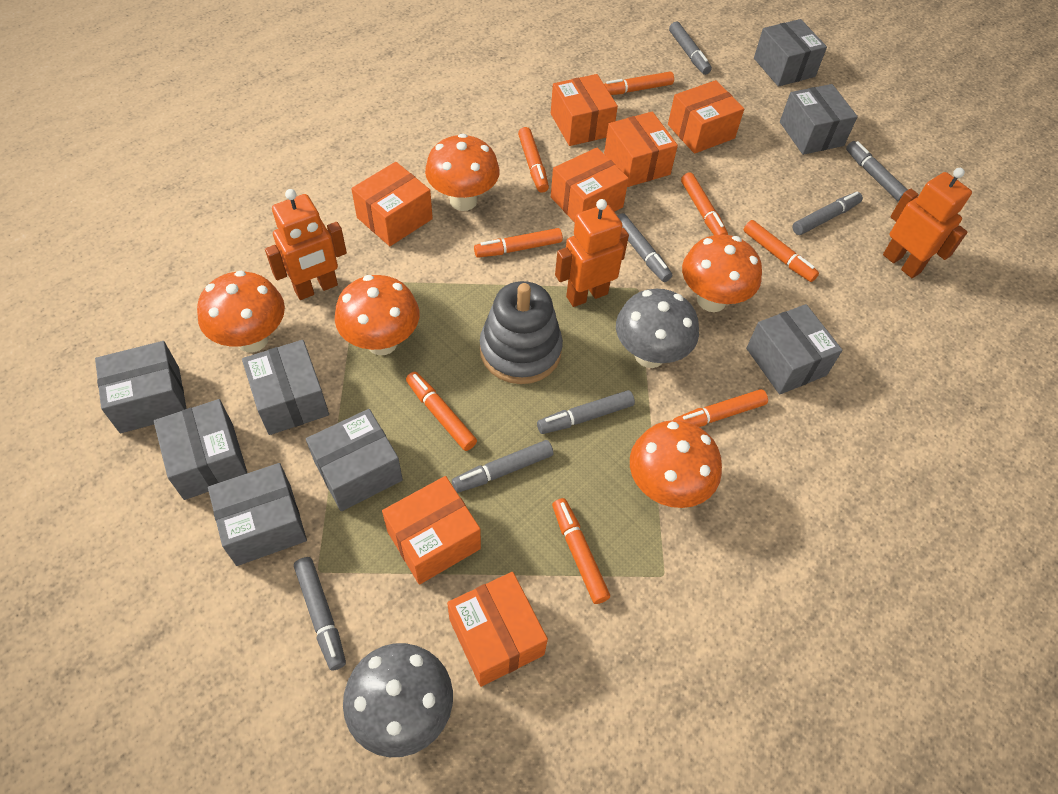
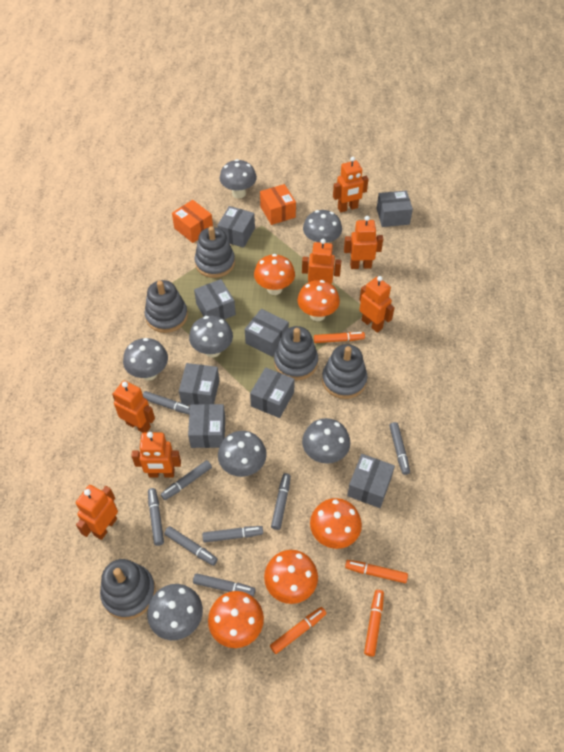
grey marker: 7 -> 8
grey mushroom: 2 -> 7
grey stacking toy: 1 -> 5
orange box: 7 -> 2
orange marker: 8 -> 4
orange robot: 3 -> 7

